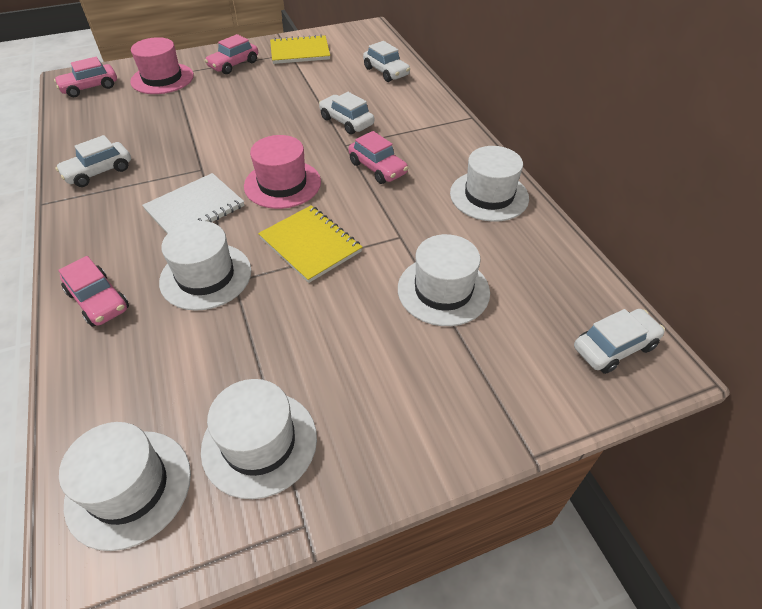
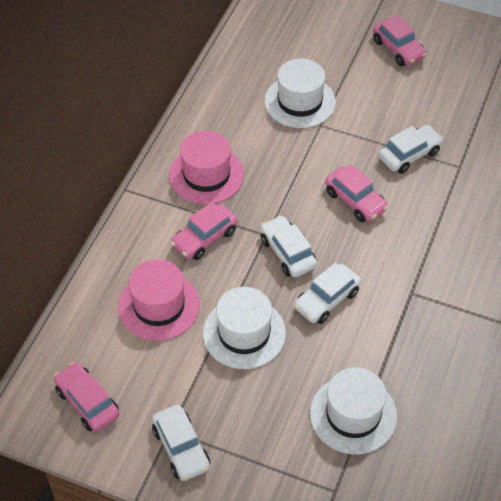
white hat: 5 -> 3
white notebook: 1 -> 0
yellow notebook: 2 -> 0

